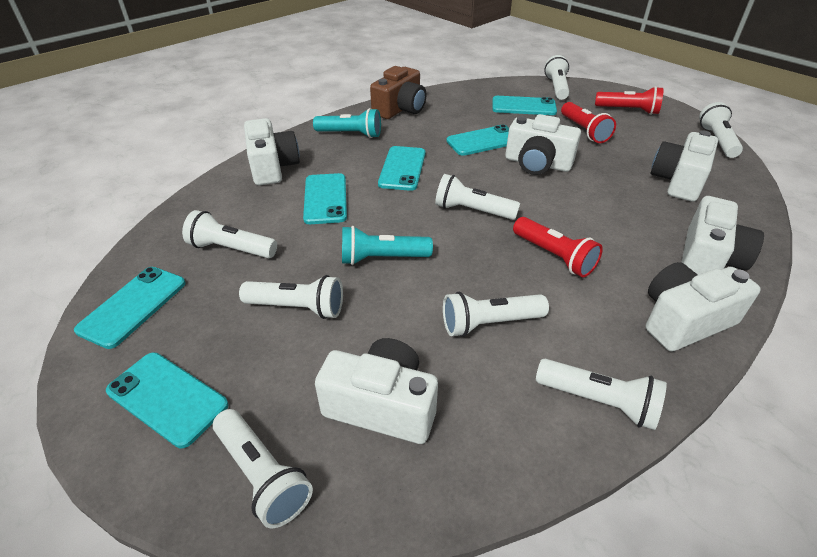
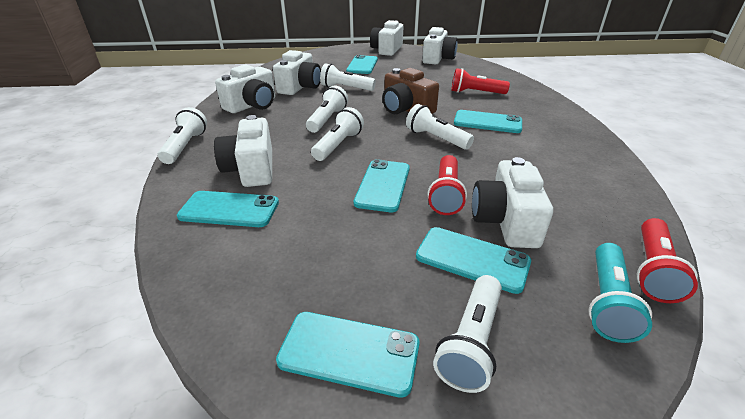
turquoise flashlight: 2 -> 1
white flashlight: 8 -> 6

